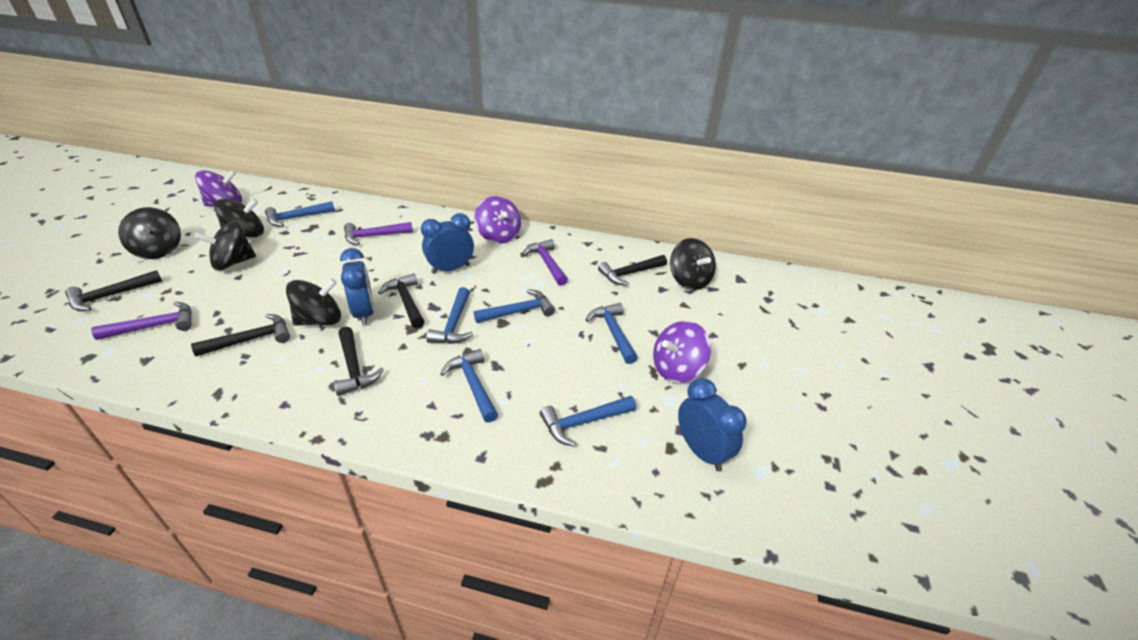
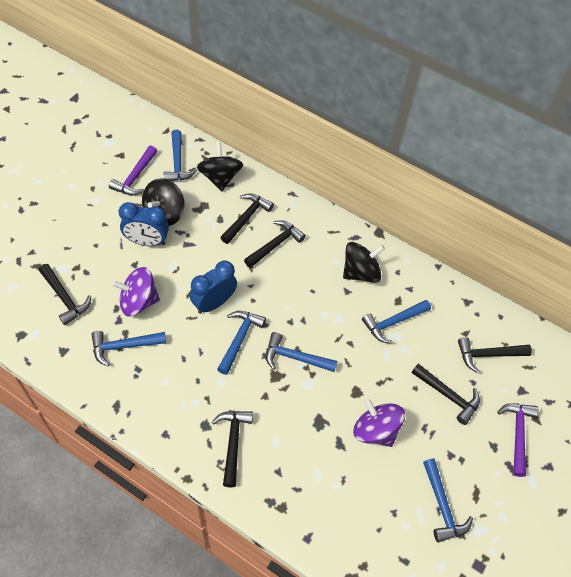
black hammer: 5 -> 6
black spinning top: 5 -> 3
blue clock: 3 -> 2
purple hammer: 3 -> 2
purple spinning top: 3 -> 2

